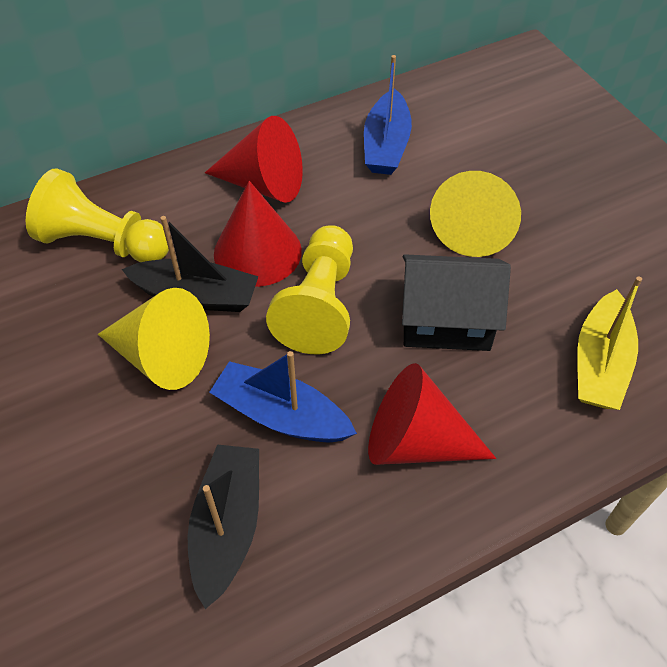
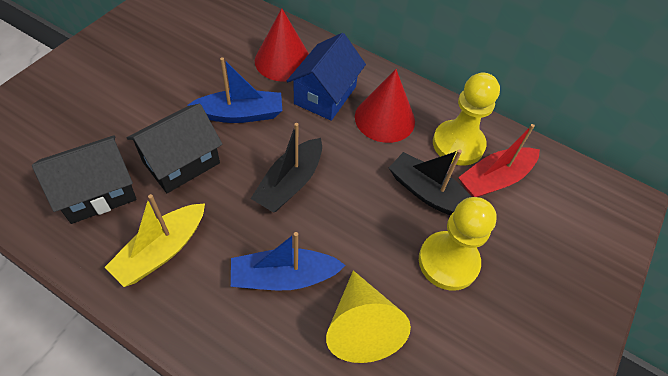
black house: 1 -> 2
blue house: 0 -> 1
red boat: 0 -> 1
red cone: 3 -> 2
yellow cone: 2 -> 1

